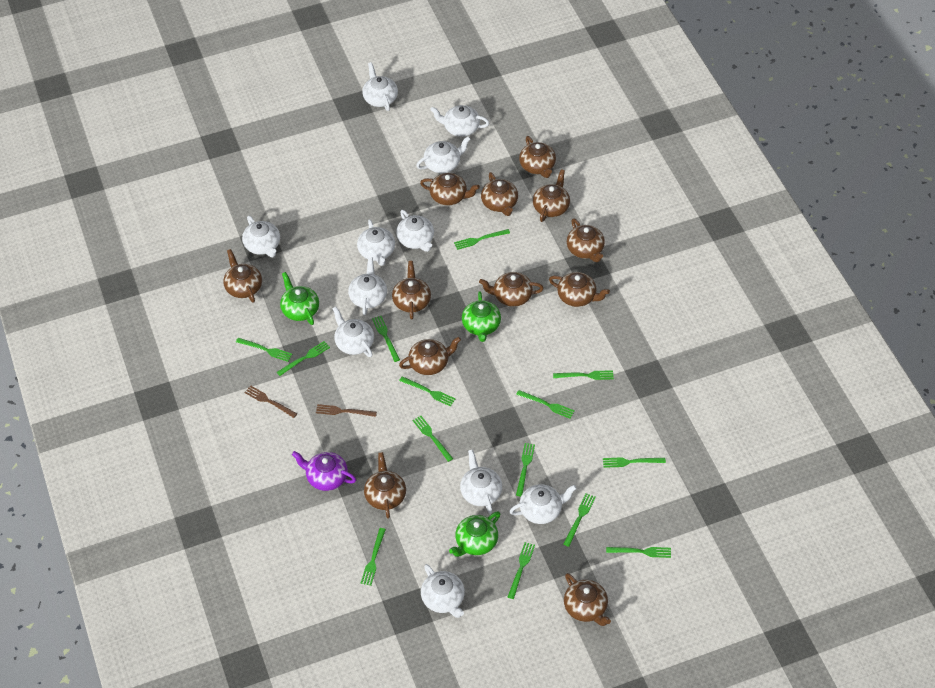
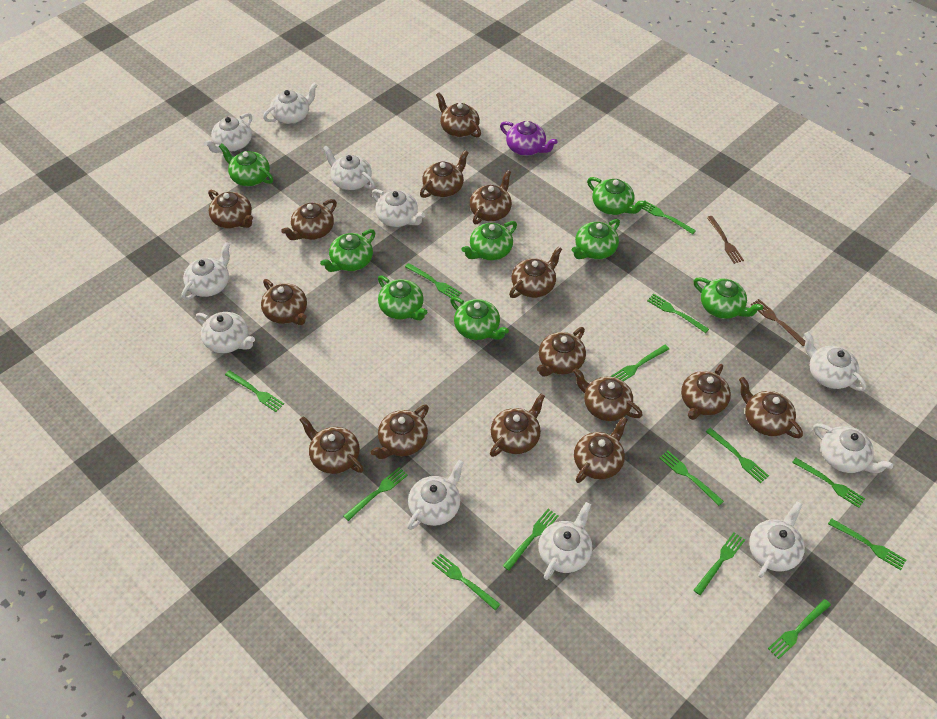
brown teapot: 12 -> 15
green teapot: 3 -> 8

